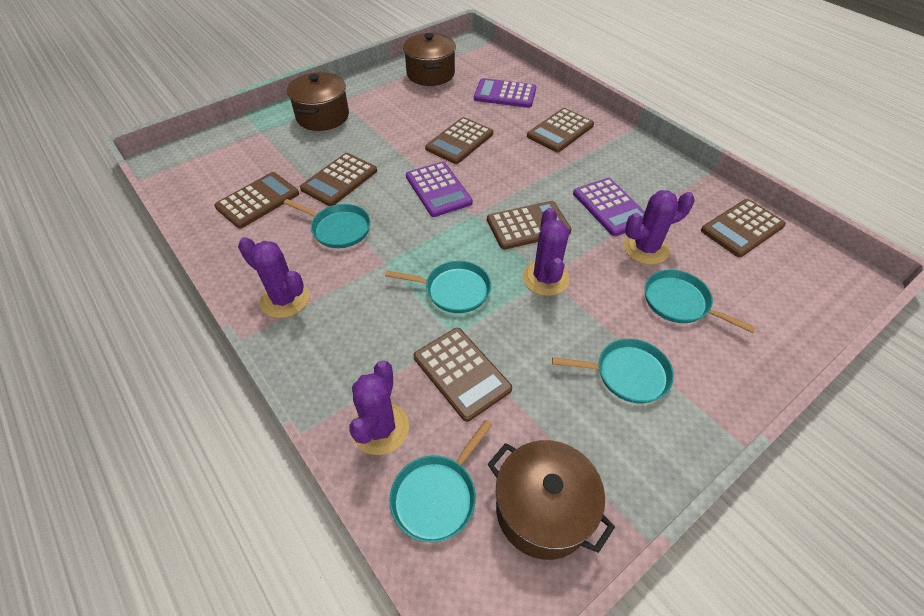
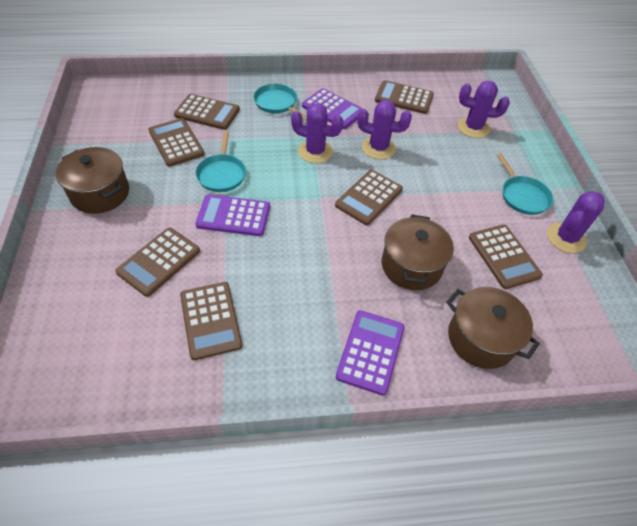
turquoise pan: 5 -> 3

